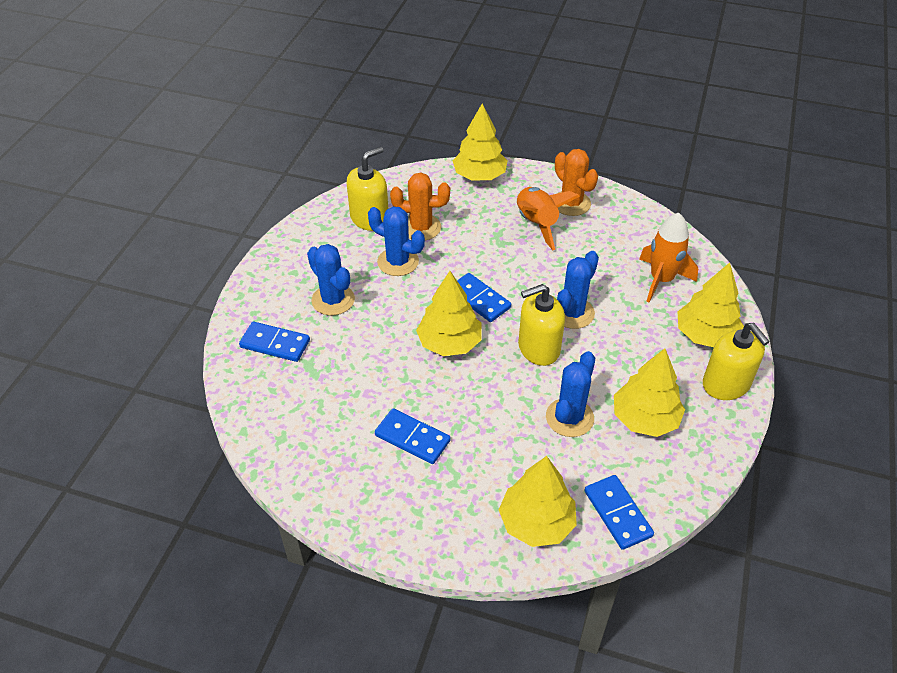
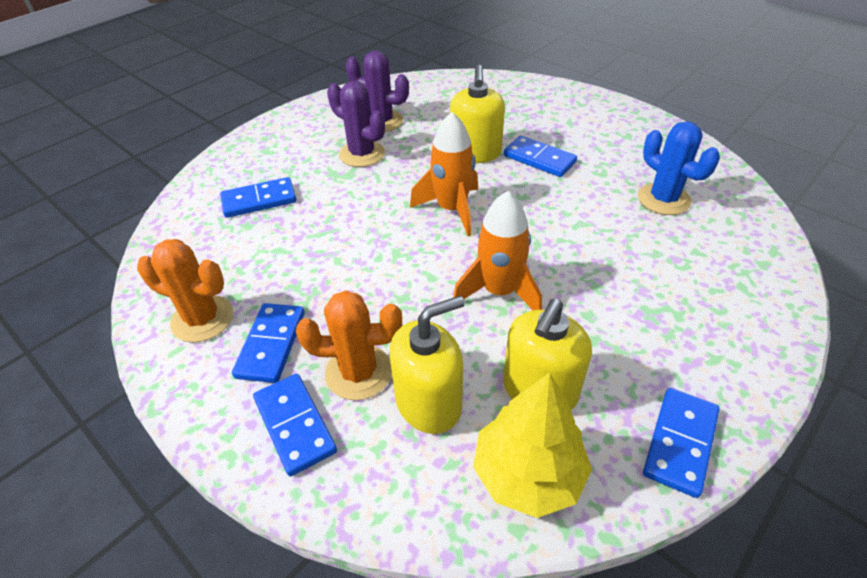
blue cactus: 4 -> 1
blue domino: 4 -> 5
purple cactus: 0 -> 2
yellow tree: 5 -> 1

